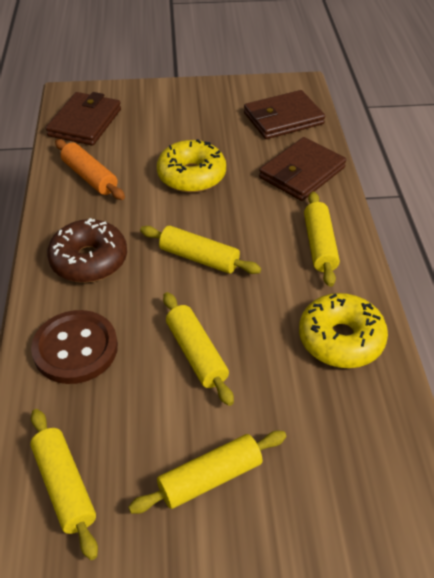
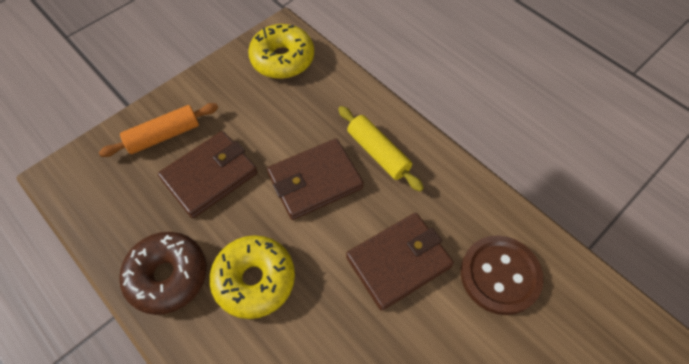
yellow rolling pin: 5 -> 1

